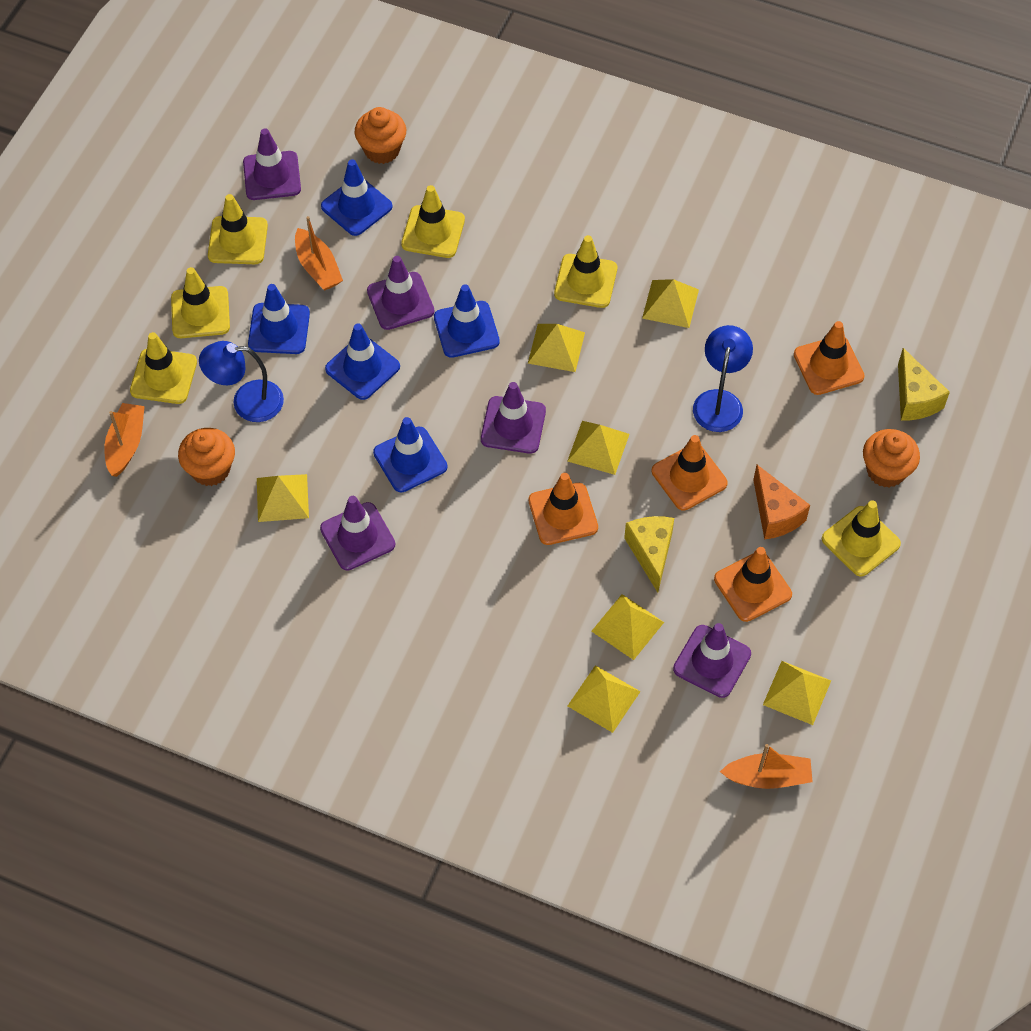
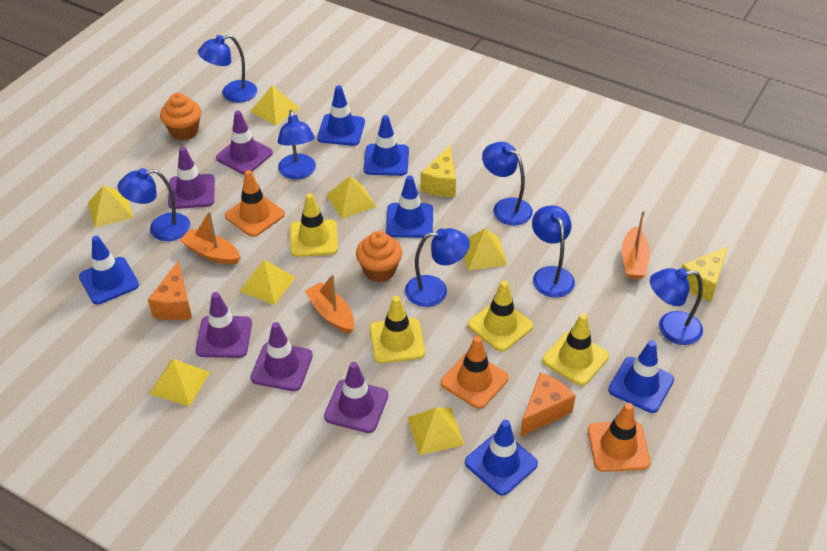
blue lamp: 2 -> 7
blue traffic cone: 5 -> 6
orange cheese: 1 -> 2
orange cupcake: 3 -> 2
orange traffic cone: 4 -> 3
yellow traffic cone: 6 -> 4

